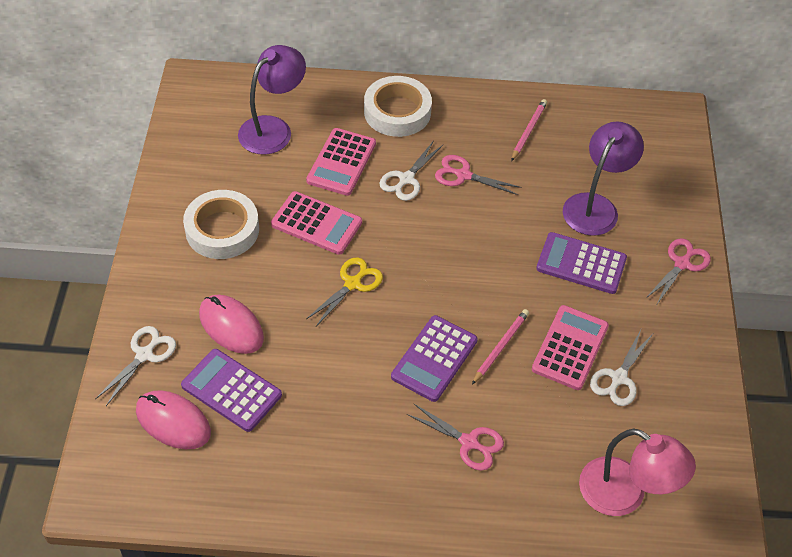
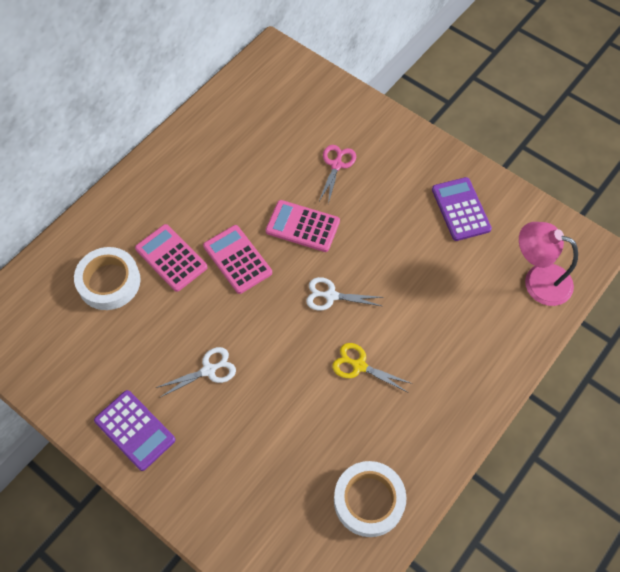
pink mouse: 2 -> 0
pink pencil: 2 -> 0
pink scissors: 3 -> 1
purple calculator: 3 -> 2
purple lamp: 2 -> 0
white scissors: 3 -> 2

